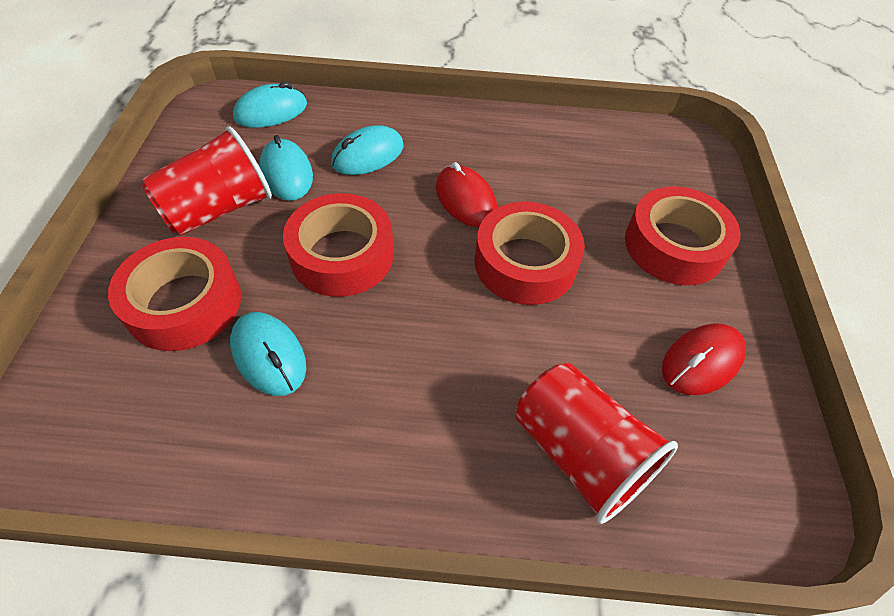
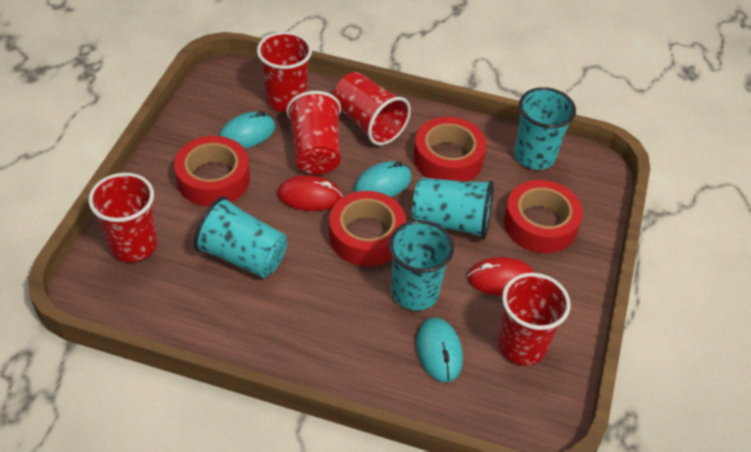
red cup: 2 -> 5
turquoise cup: 0 -> 4
turquoise mouse: 4 -> 3

